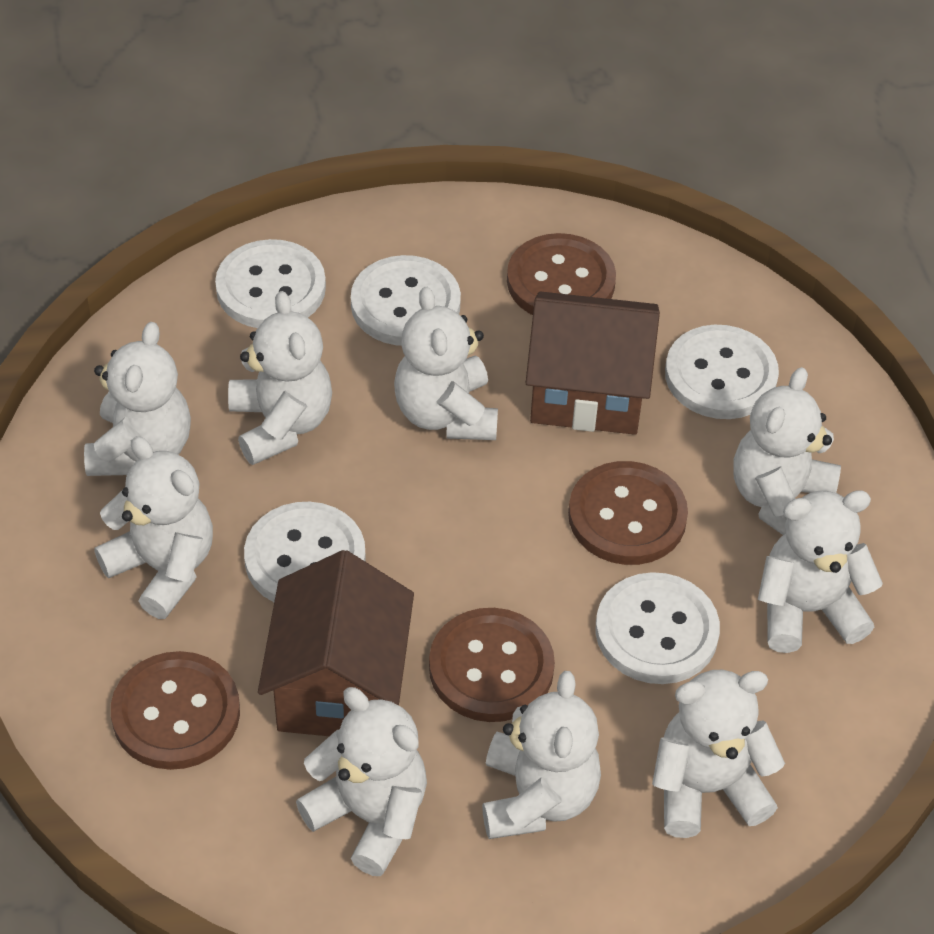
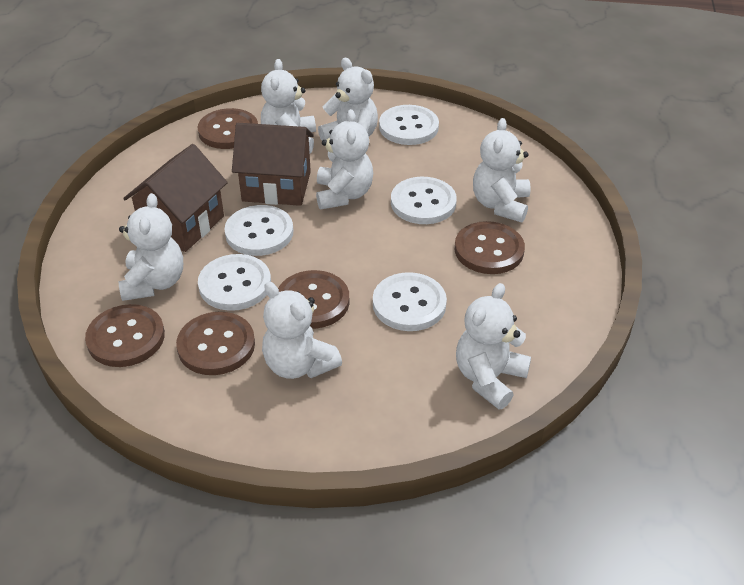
brown button: 4 -> 5
white teddy bear: 9 -> 7

